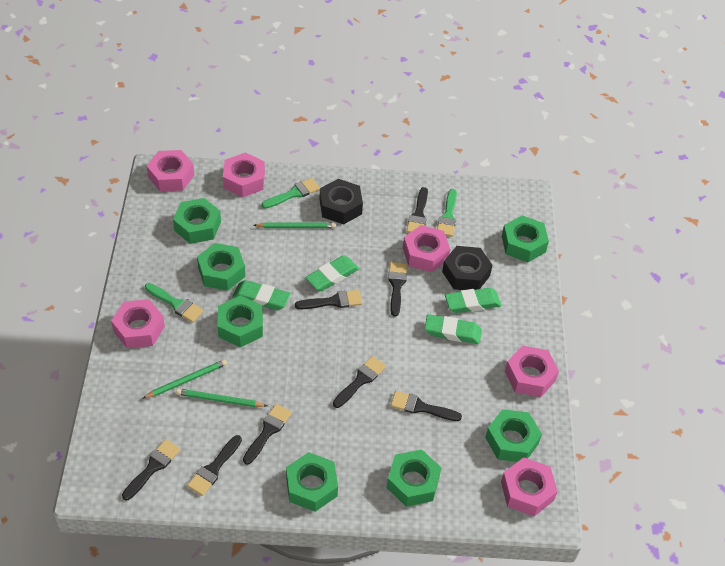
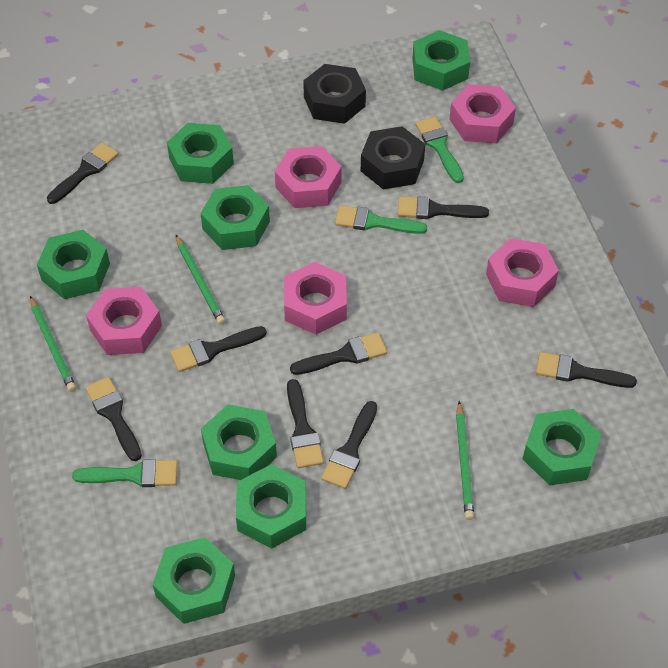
green eraser: 4 -> 0
green nut: 7 -> 8
pink nut: 6 -> 5

